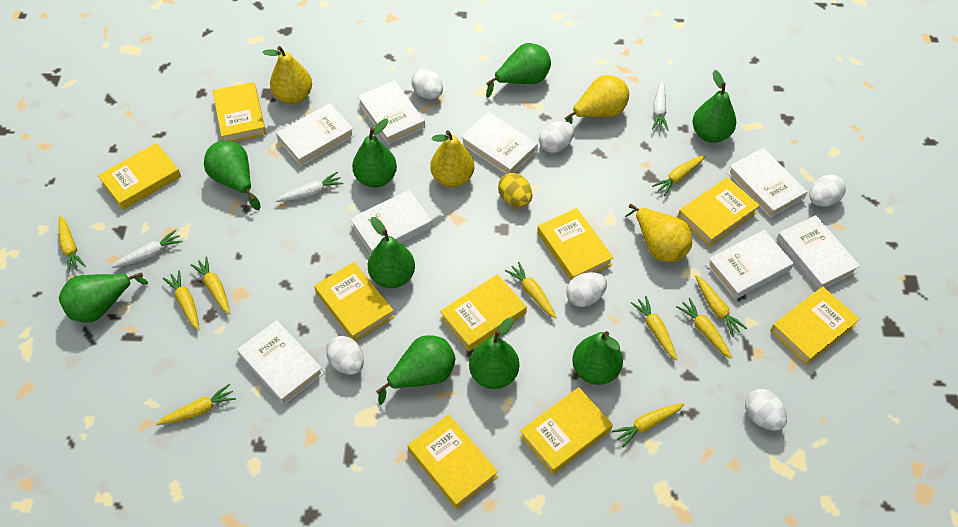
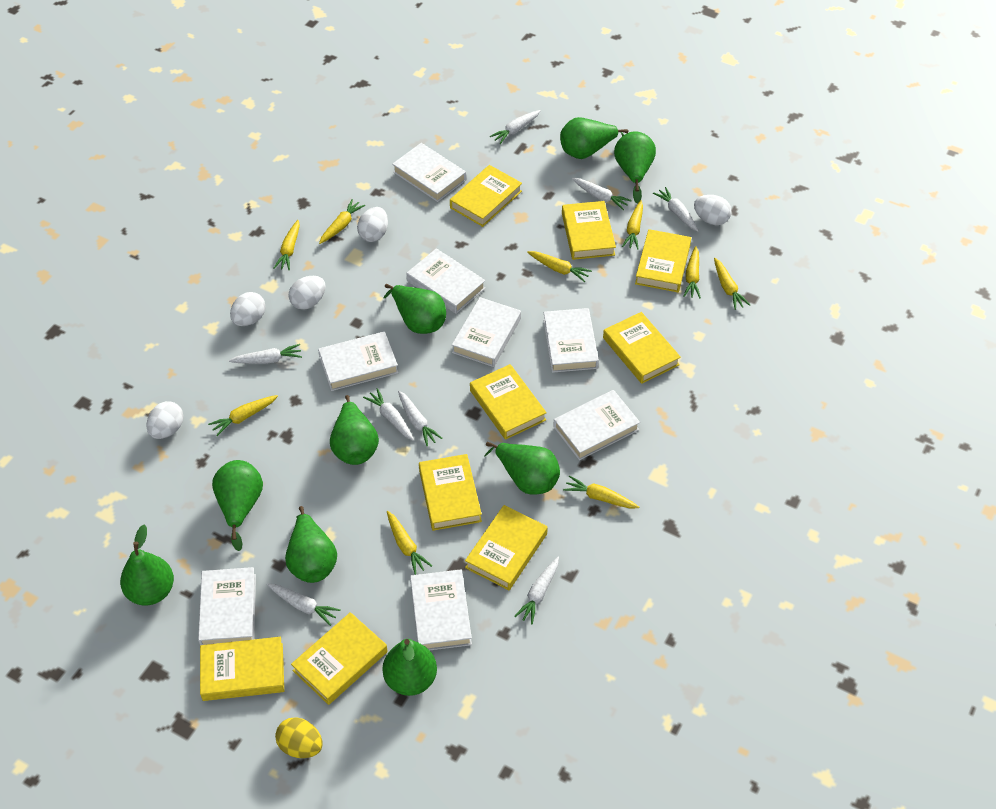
white carrot: 3 -> 8
white egg: 6 -> 5
yellow carrot: 10 -> 9
yellow pear: 4 -> 0

